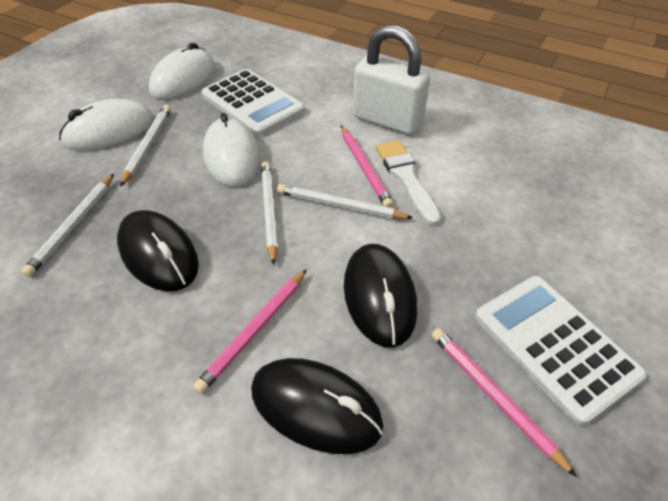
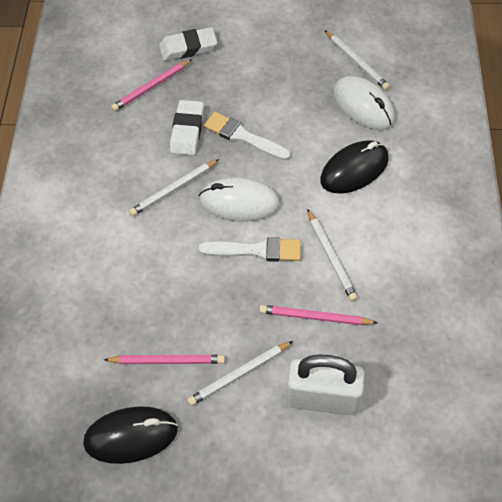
black mouse: 3 -> 2
white brush: 1 -> 2
white calculator: 2 -> 0
white eraser: 0 -> 2
white mouse: 3 -> 2

